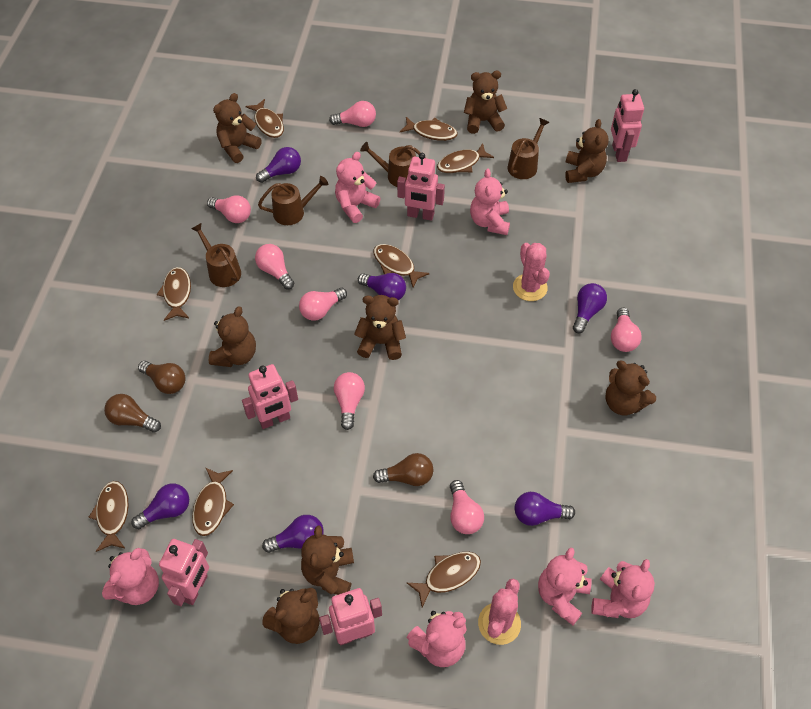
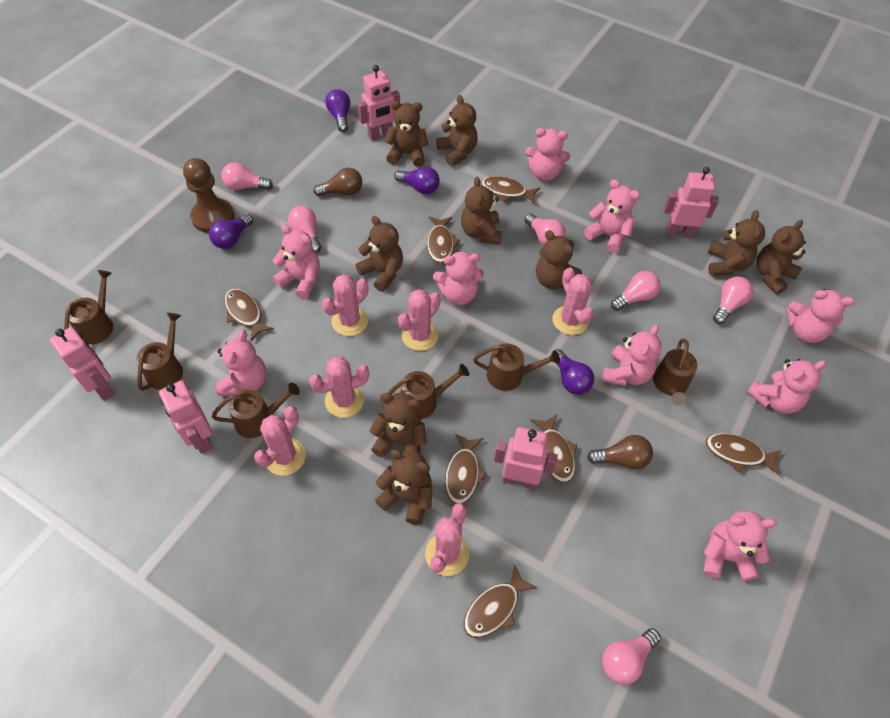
brown fish: 8 -> 7
brown light bulb: 3 -> 2
brown pawn: 0 -> 1
brown teddy bear: 8 -> 9
brown watering can: 4 -> 6
pink cactus: 2 -> 6
pink light bulb: 7 -> 6
pink teddy bear: 6 -> 9
purple light bulb: 6 -> 4

